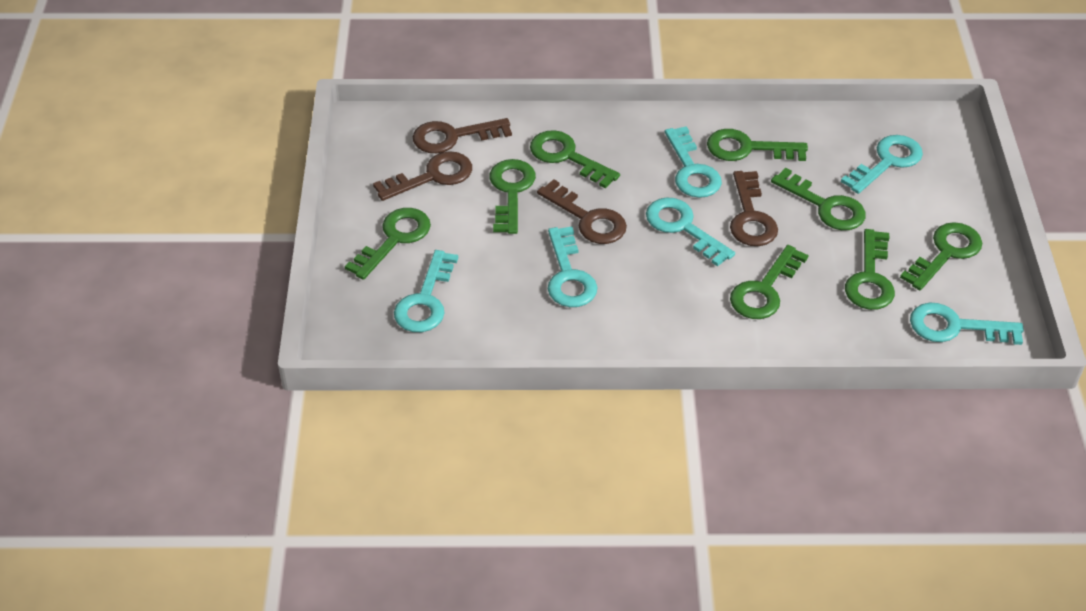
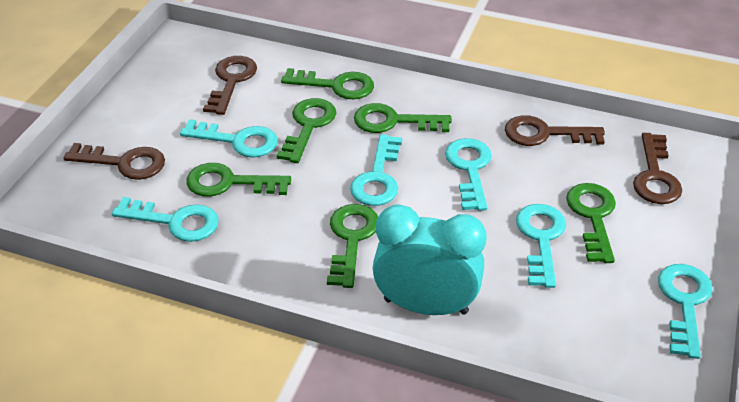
green key: 8 -> 6
turquoise clock: 0 -> 1

